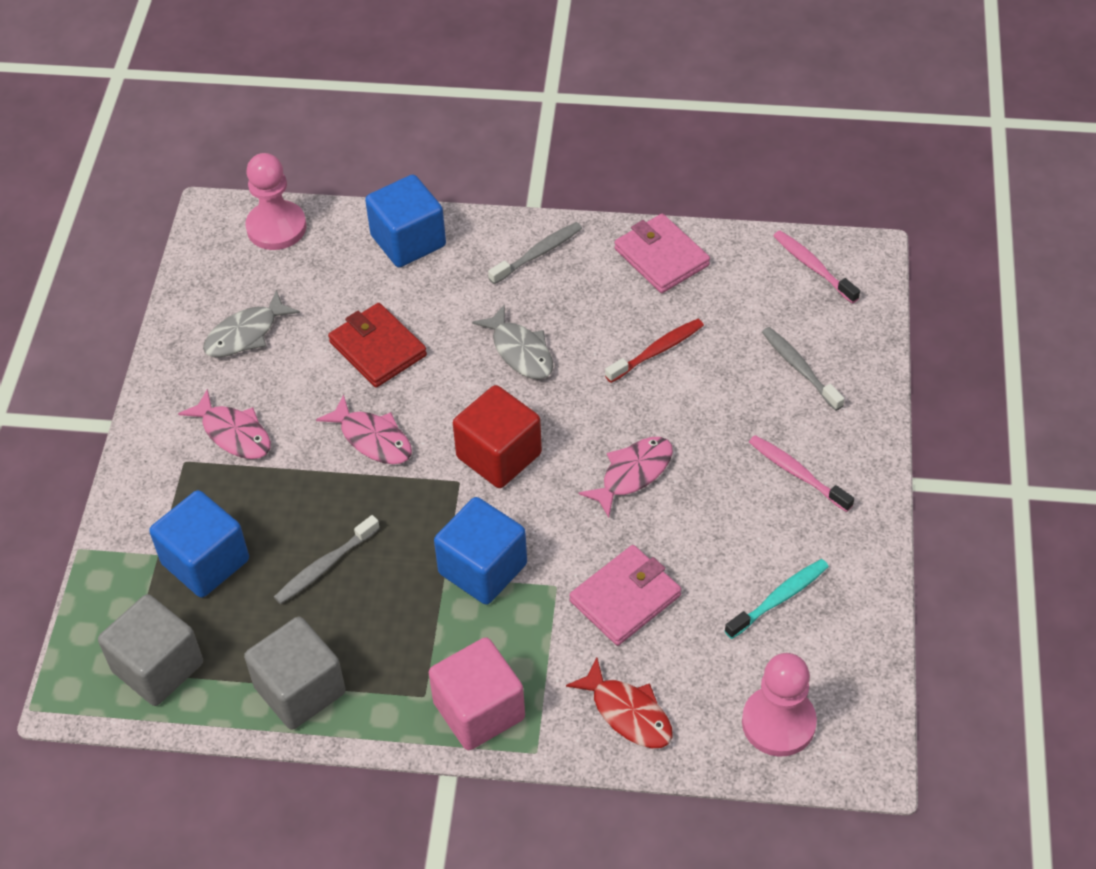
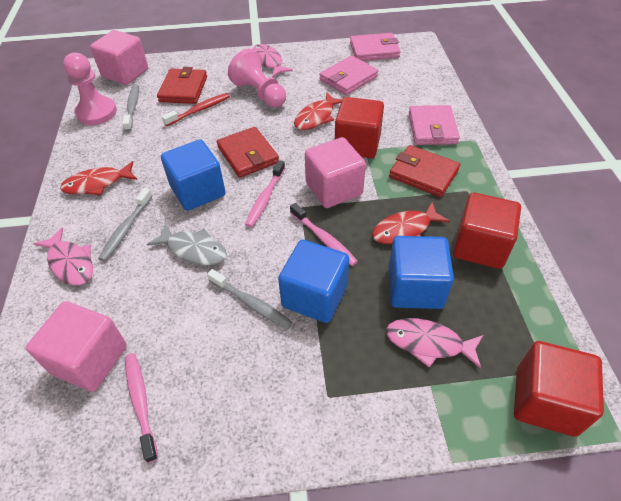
grey cube: 2 -> 0
grey fish: 2 -> 1
pink cube: 1 -> 3
pink toothbrush: 2 -> 3
pink wallet: 2 -> 3
red cube: 1 -> 3
red fish: 1 -> 3
red wallet: 1 -> 3
turquoise toothbrush: 1 -> 0

